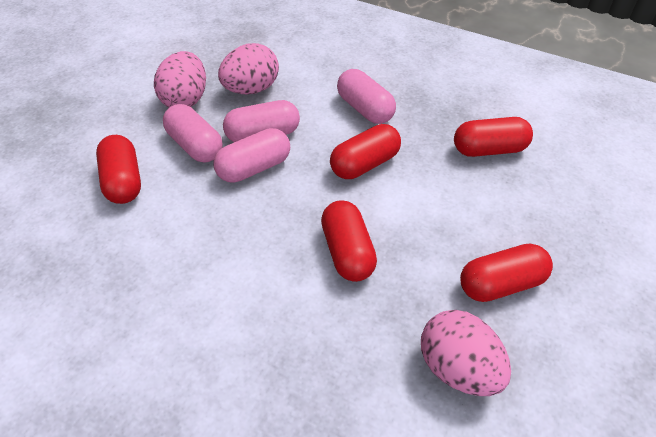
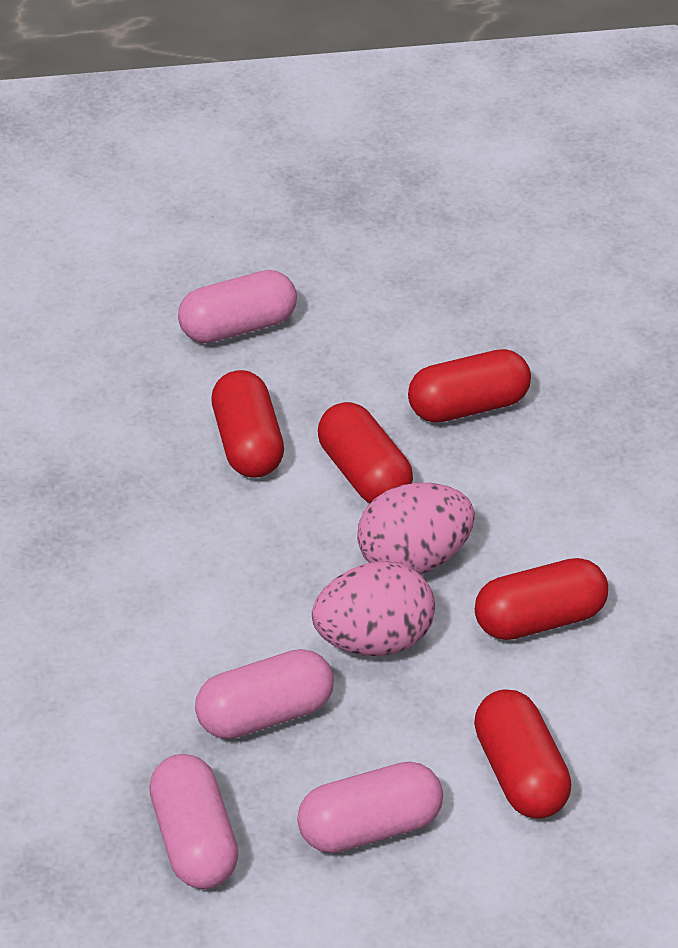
pink egg: 3 -> 2

